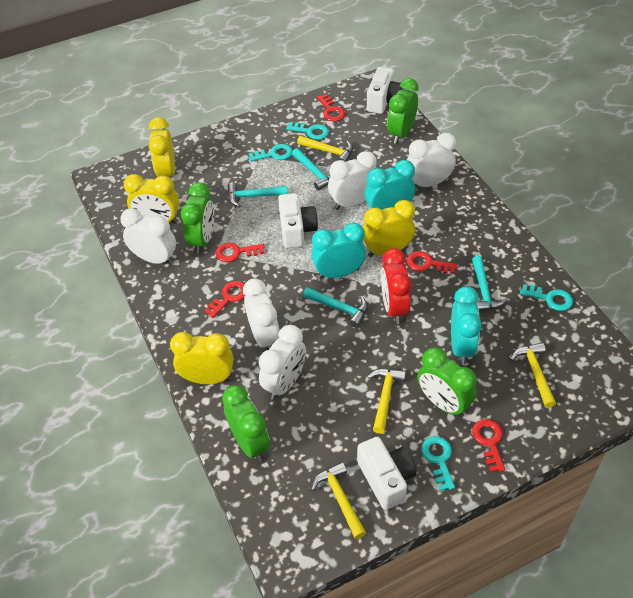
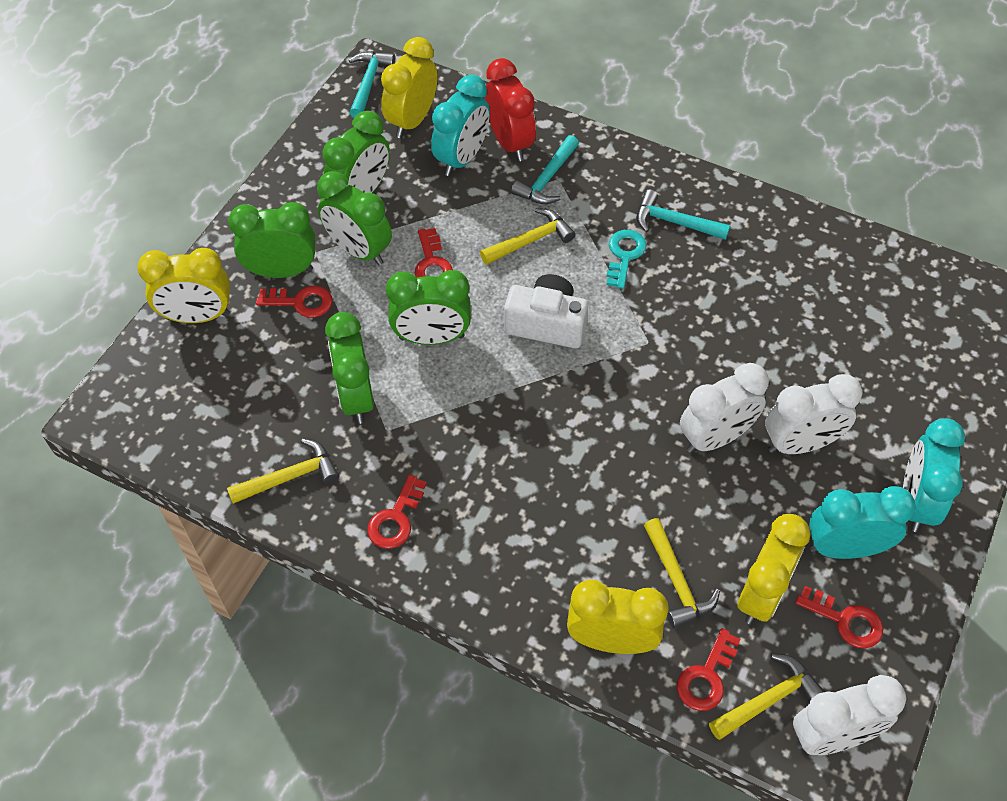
green clock: 4 -> 5
turquoise hammer: 4 -> 3
turquoise key: 4 -> 1
white camera: 3 -> 1
white clock: 5 -> 3

